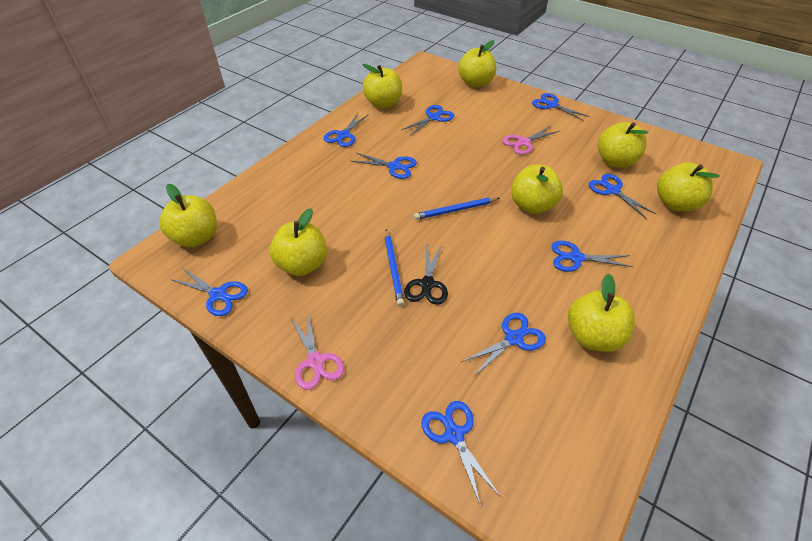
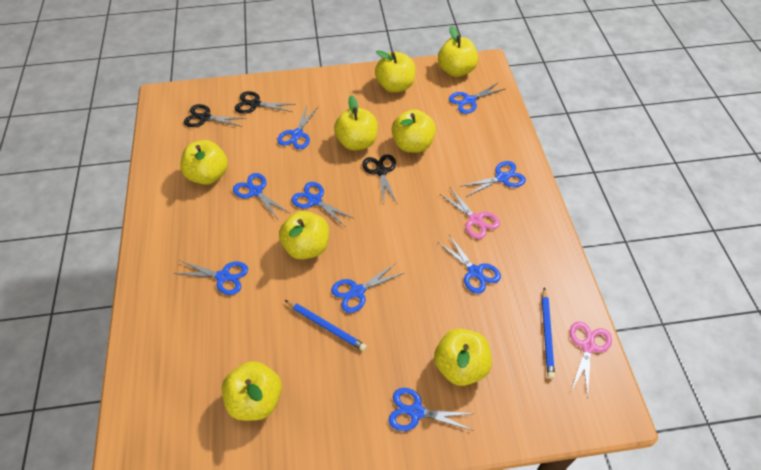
black scissors: 1 -> 3

